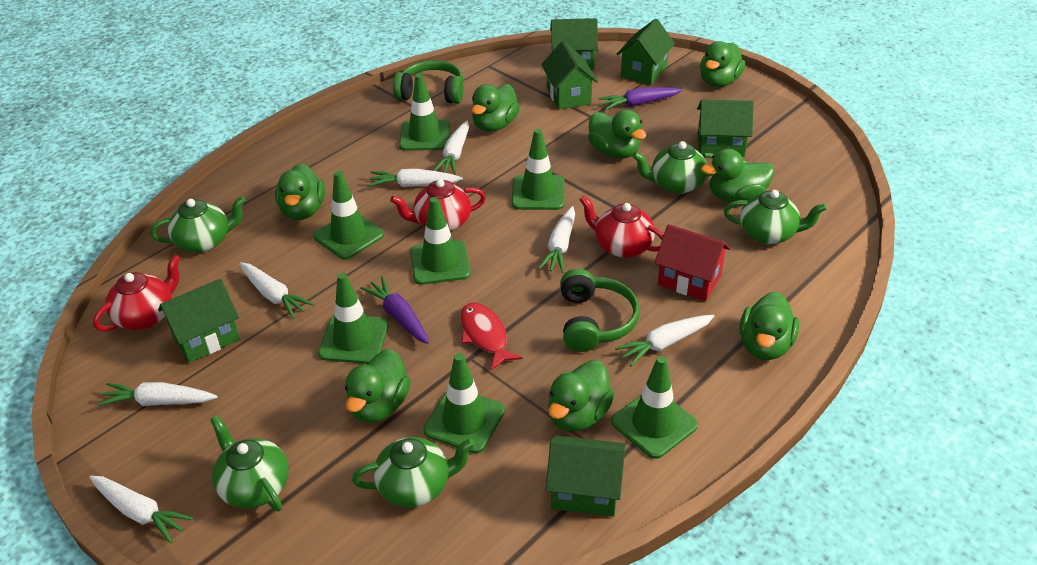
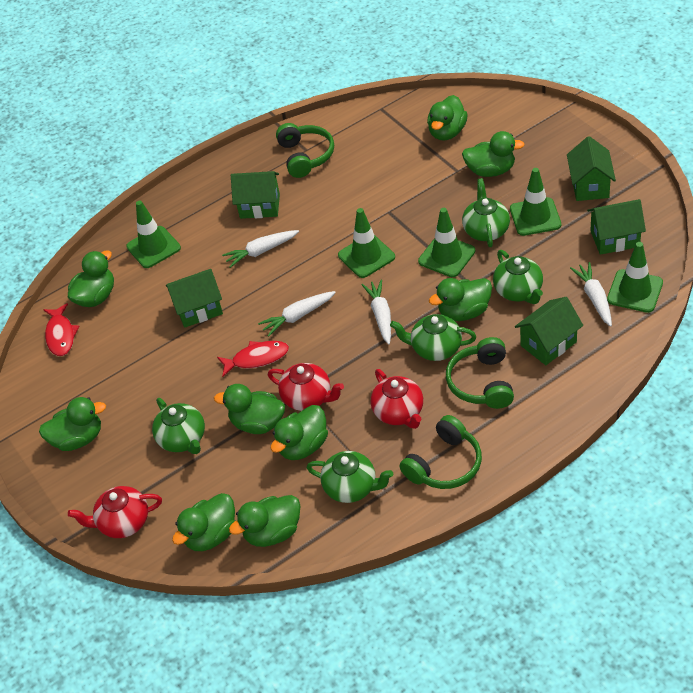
green duck: 8 -> 9
green headphones: 2 -> 3
green house: 6 -> 5
green traffic cone: 7 -> 5
purple carrot: 2 -> 0
red fish: 1 -> 2
red house: 1 -> 0
white carrot: 7 -> 4

